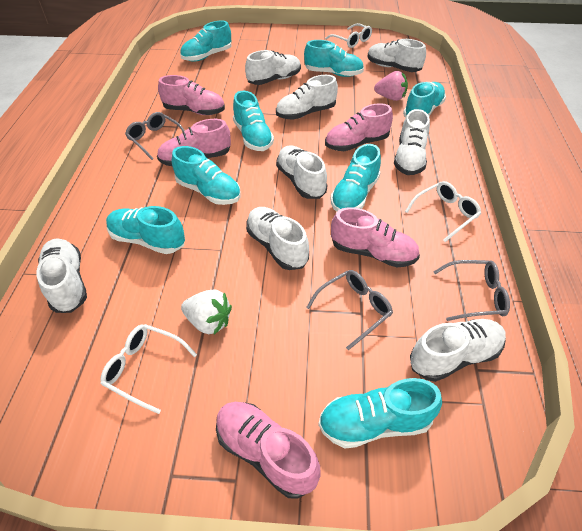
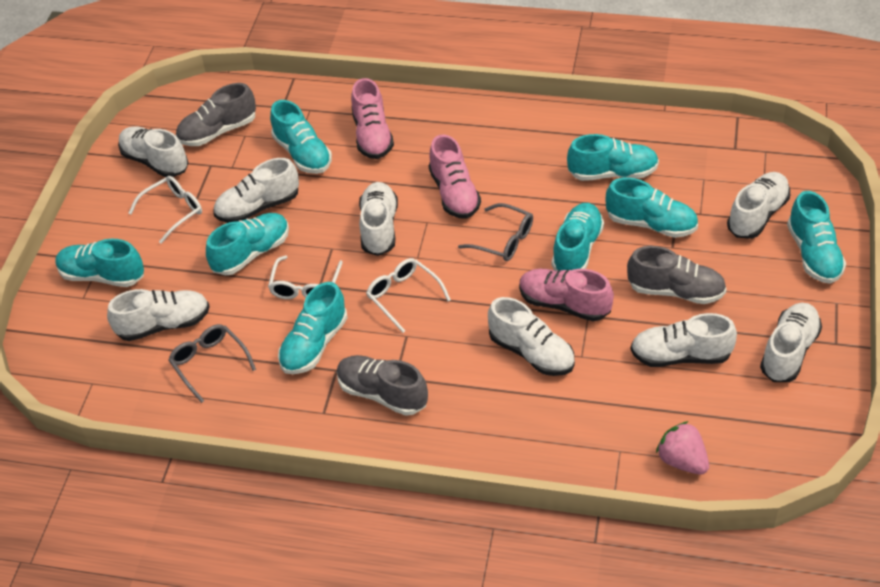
grey glasses: 3 -> 2
grey shoe: 0 -> 3
pink shoe: 5 -> 3
white strawberry: 1 -> 0

